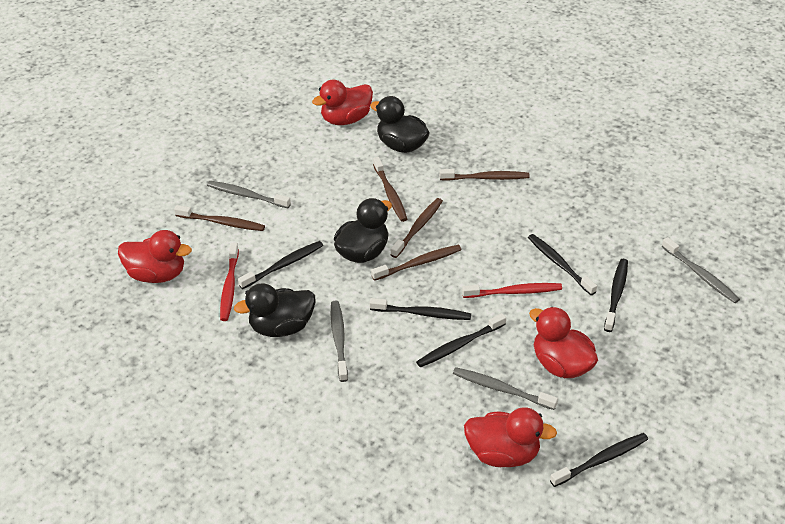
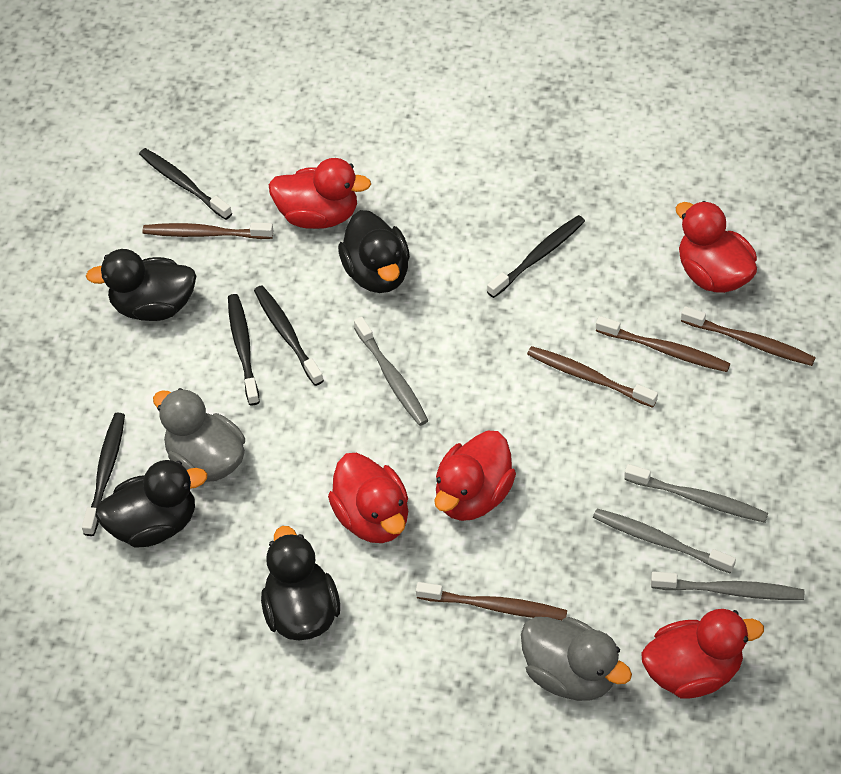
black duck: 3 -> 4
black toothbrush: 6 -> 5
grey duck: 0 -> 2
red duck: 4 -> 5
red toothbrush: 2 -> 0

